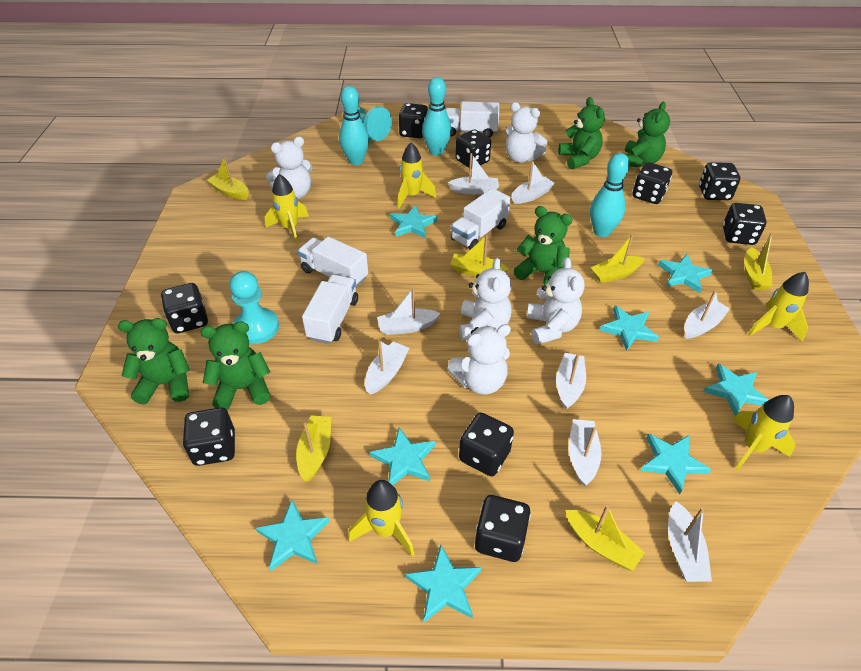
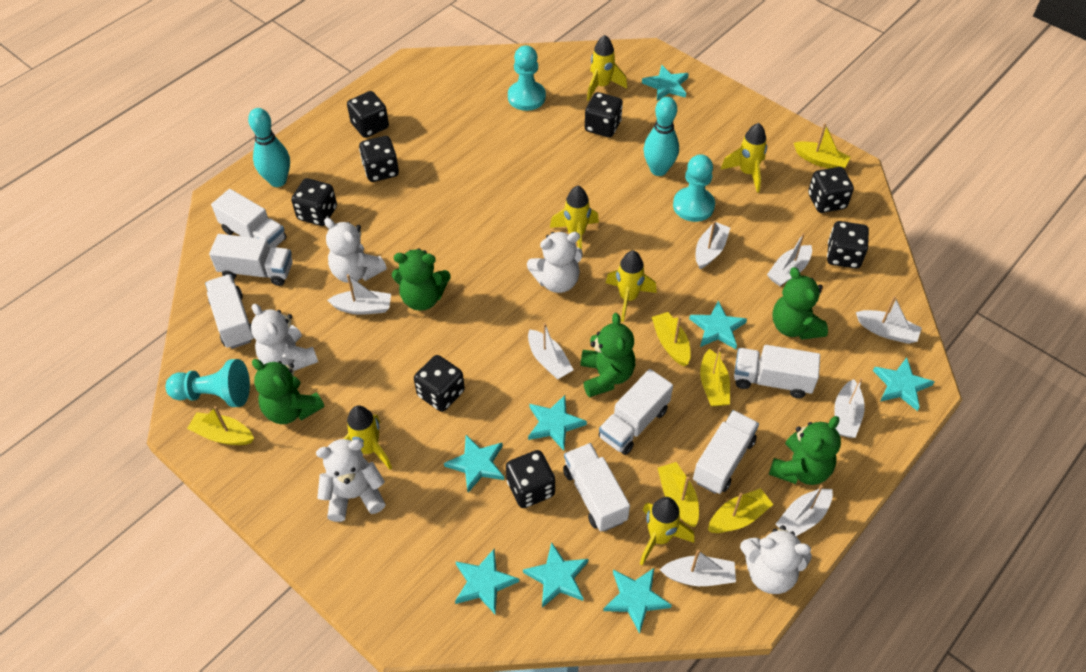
black dice: 9 -> 8
turquoise bowling pin: 3 -> 2
turquoise pawn: 2 -> 3
white truck: 4 -> 7
yellow rocket: 5 -> 6

